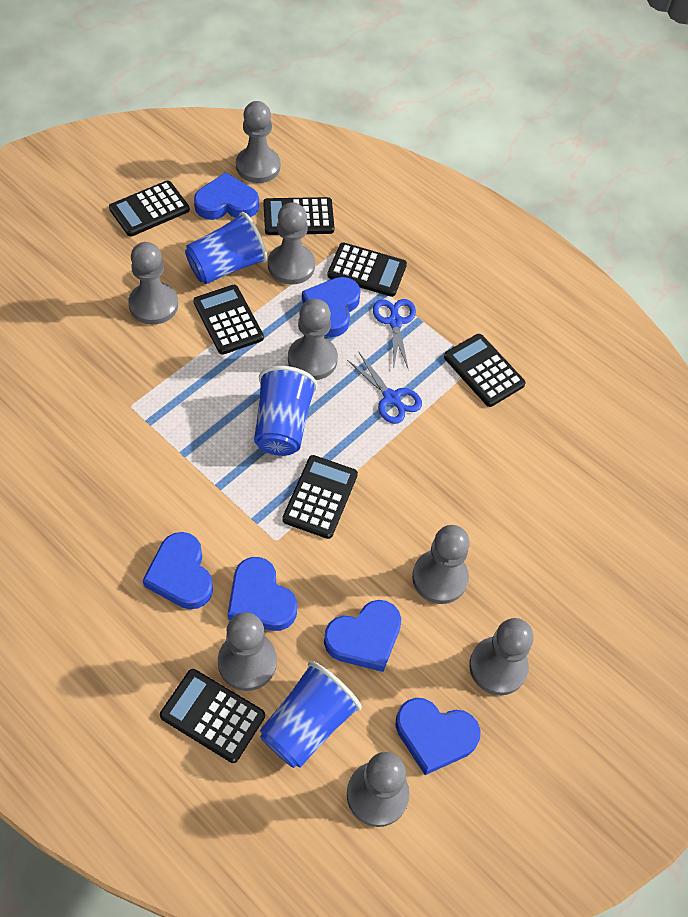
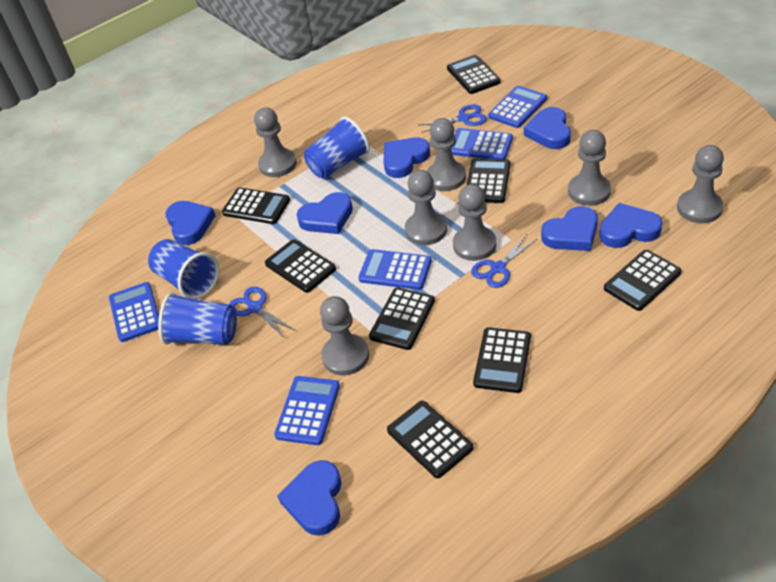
black calculator: 7 -> 8
blue calculator: 0 -> 5
blue heart: 6 -> 7
blue scissors: 2 -> 3
grey pawn: 8 -> 7

